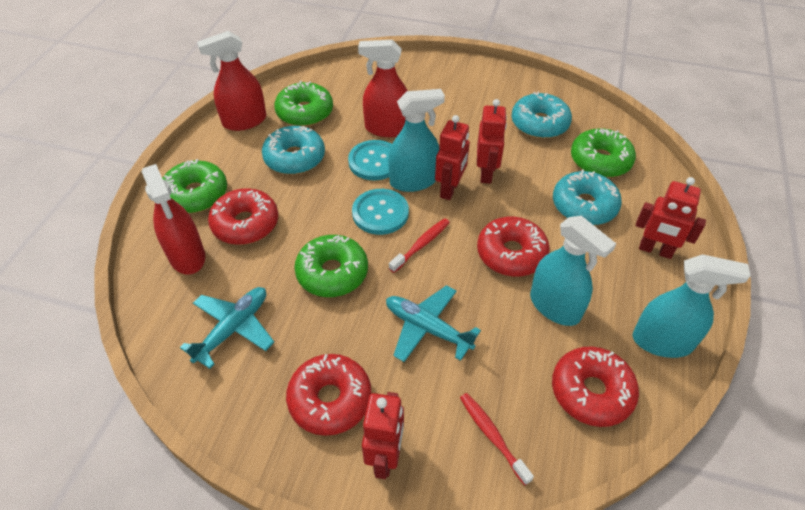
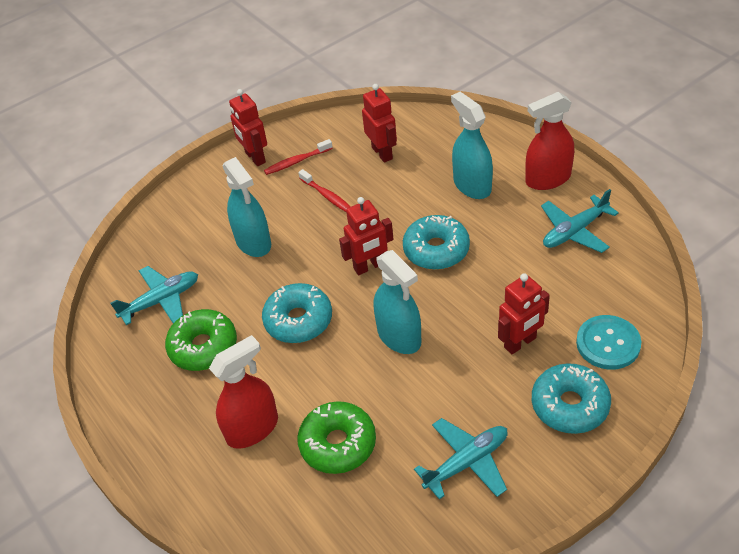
green donut: 4 -> 2
red donut: 4 -> 0
red spray bottle: 3 -> 2
turquoise button: 2 -> 1
turquoise plane: 2 -> 3

